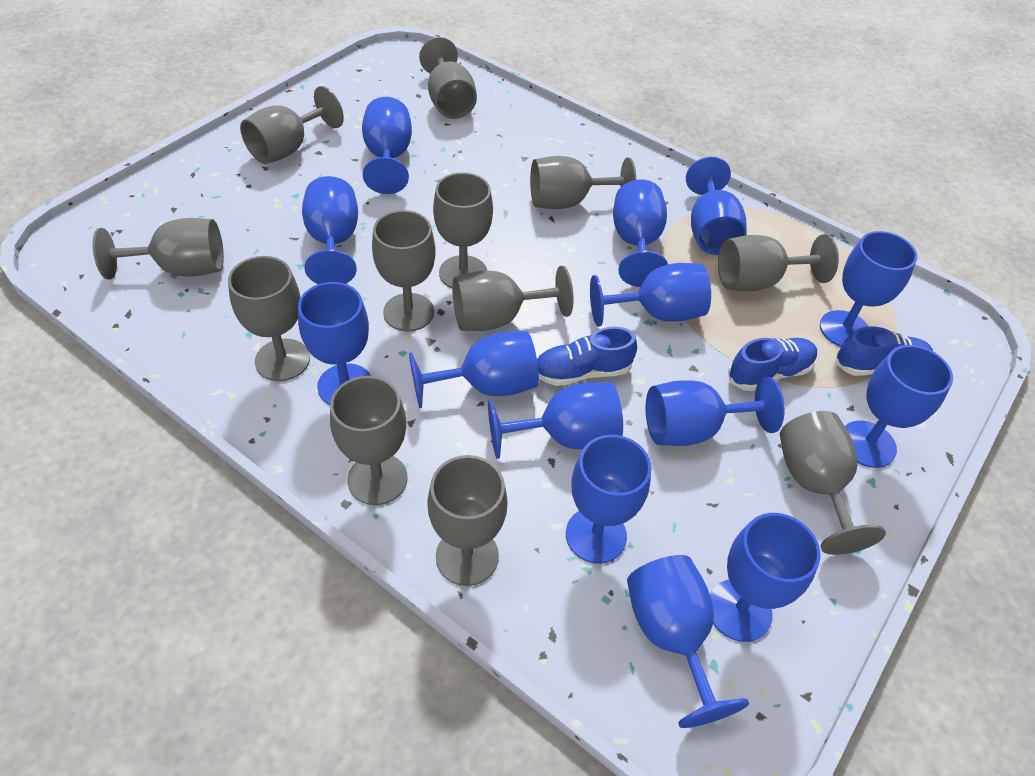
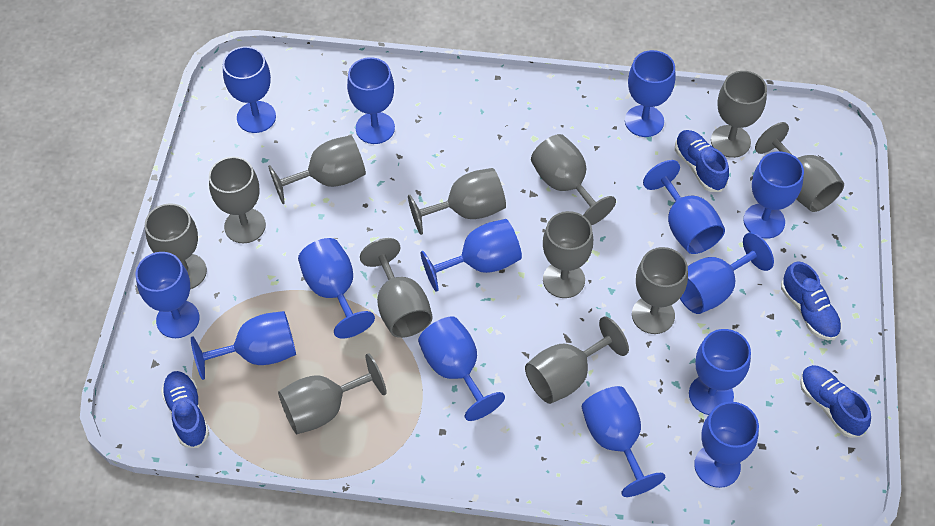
blue shoe: 3 -> 4

